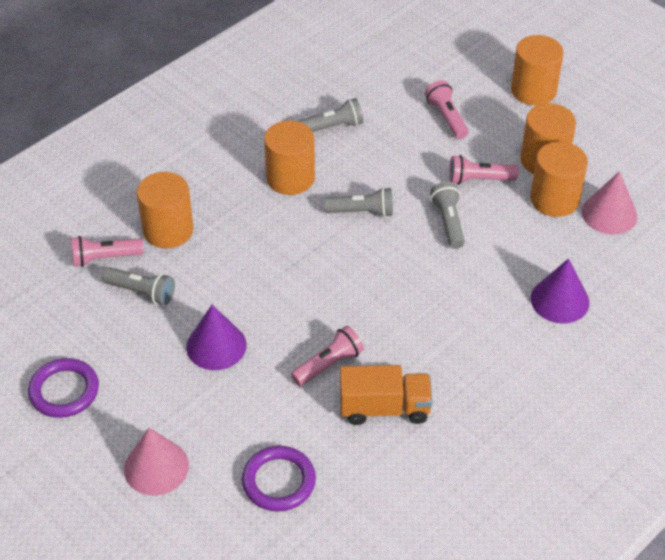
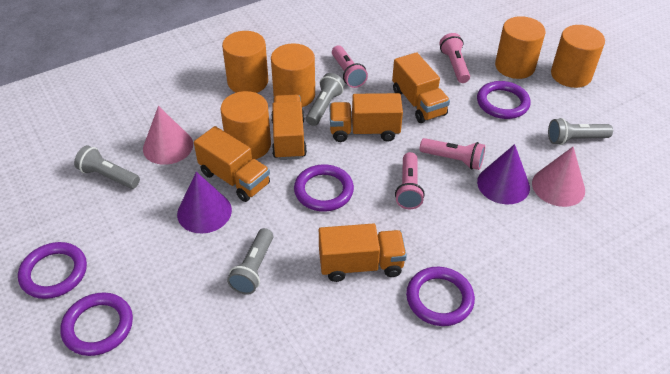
orange truck: 1 -> 5
purple ring: 2 -> 5

